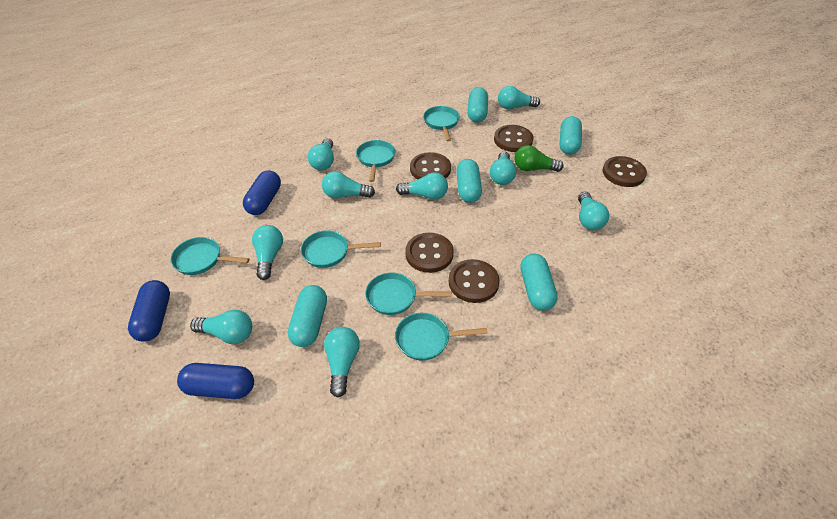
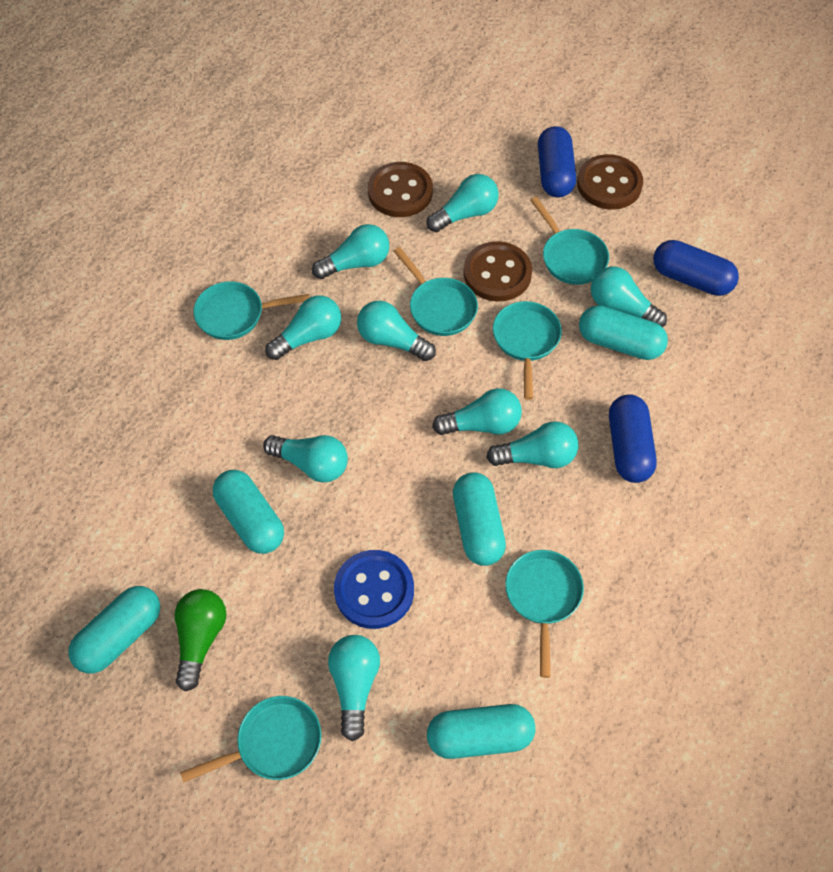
blue button: 0 -> 1
brown button: 5 -> 3

